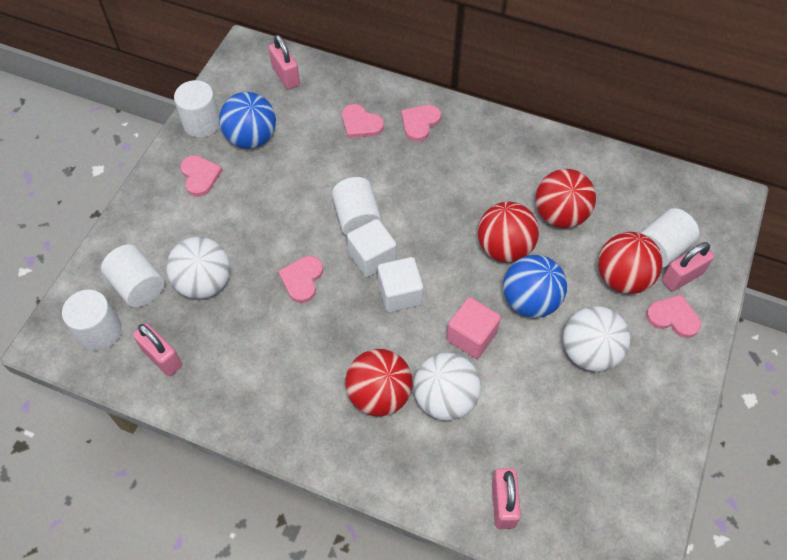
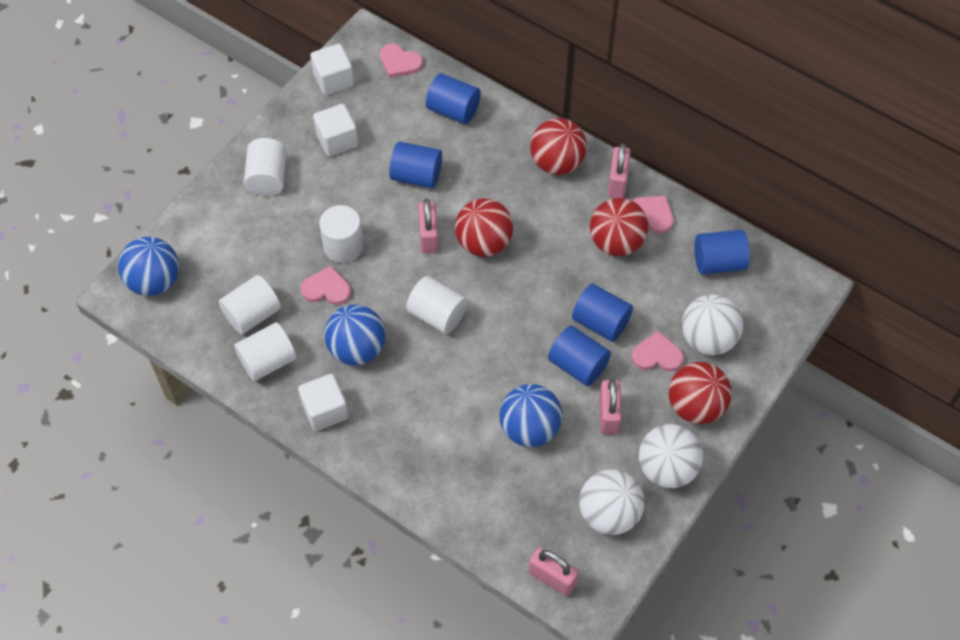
blue ball: 2 -> 3
blue cylinder: 0 -> 5
pink cube: 1 -> 0
pink heart: 5 -> 4
white cube: 2 -> 3

